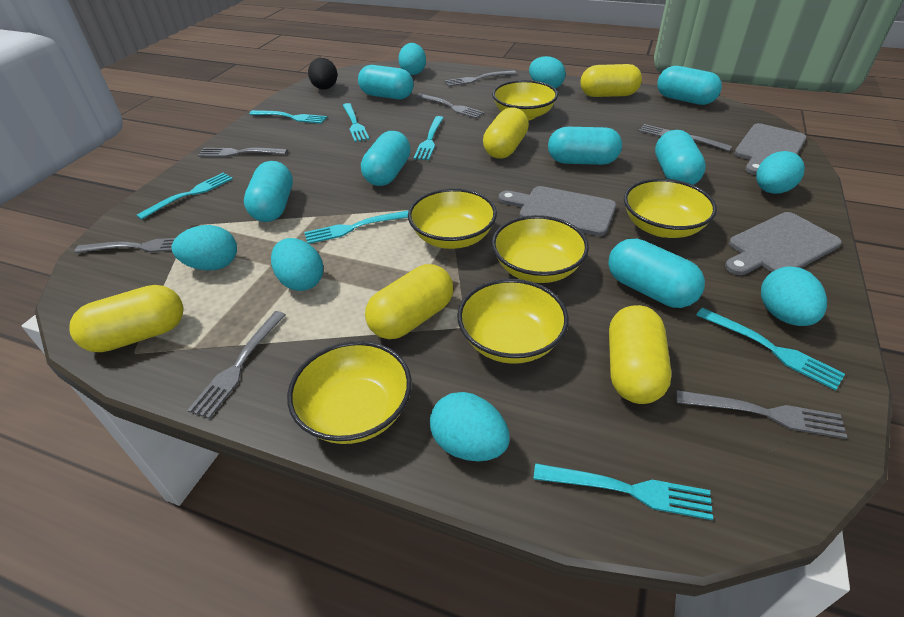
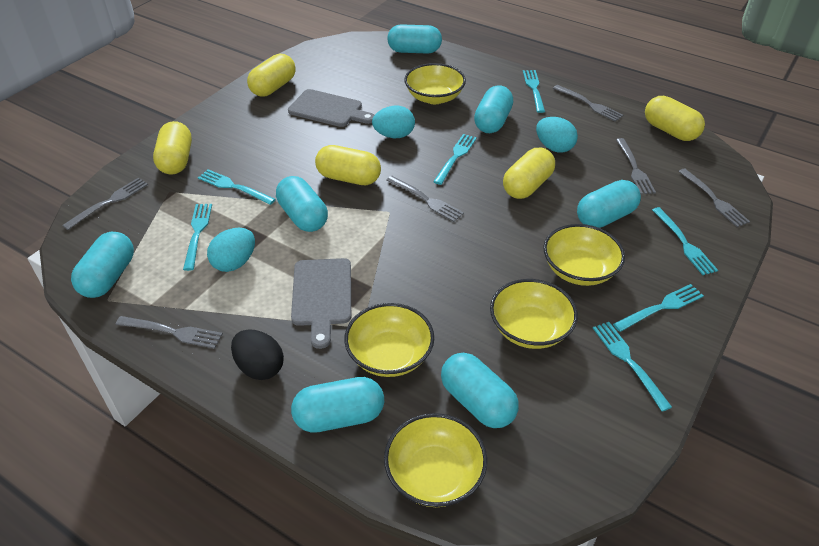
grey cutting board: 3 -> 2
grey fork: 7 -> 6
turquoise egg: 7 -> 3
yellow bowl: 6 -> 5

